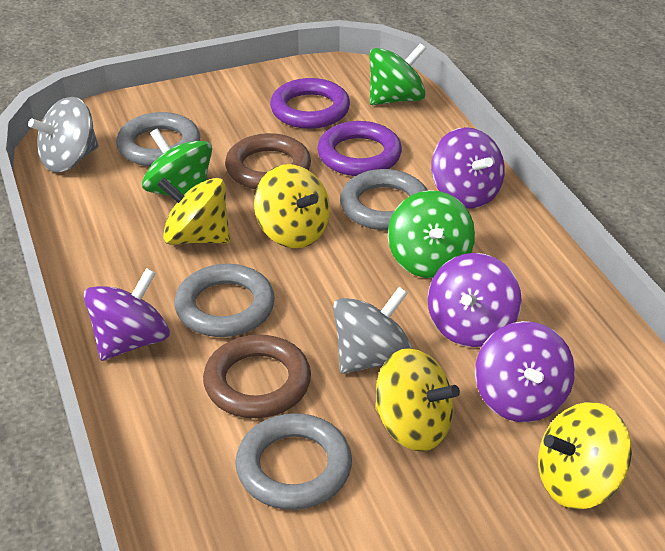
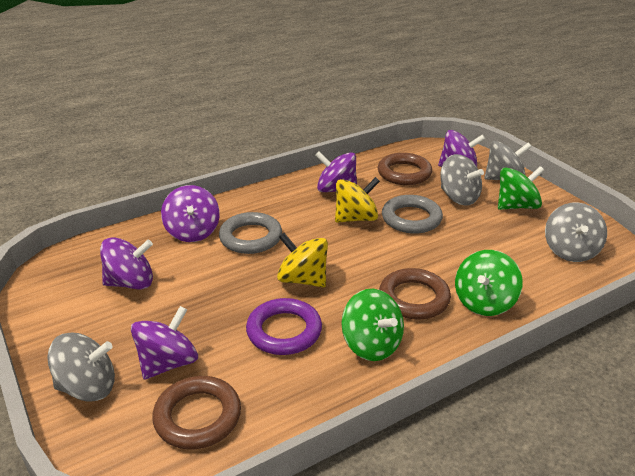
brown ring: 2 -> 3
grey ring: 4 -> 2
grey spinning top: 2 -> 4
purple ring: 2 -> 1
purple spinning top: 4 -> 5
yellow spinning top: 4 -> 2

